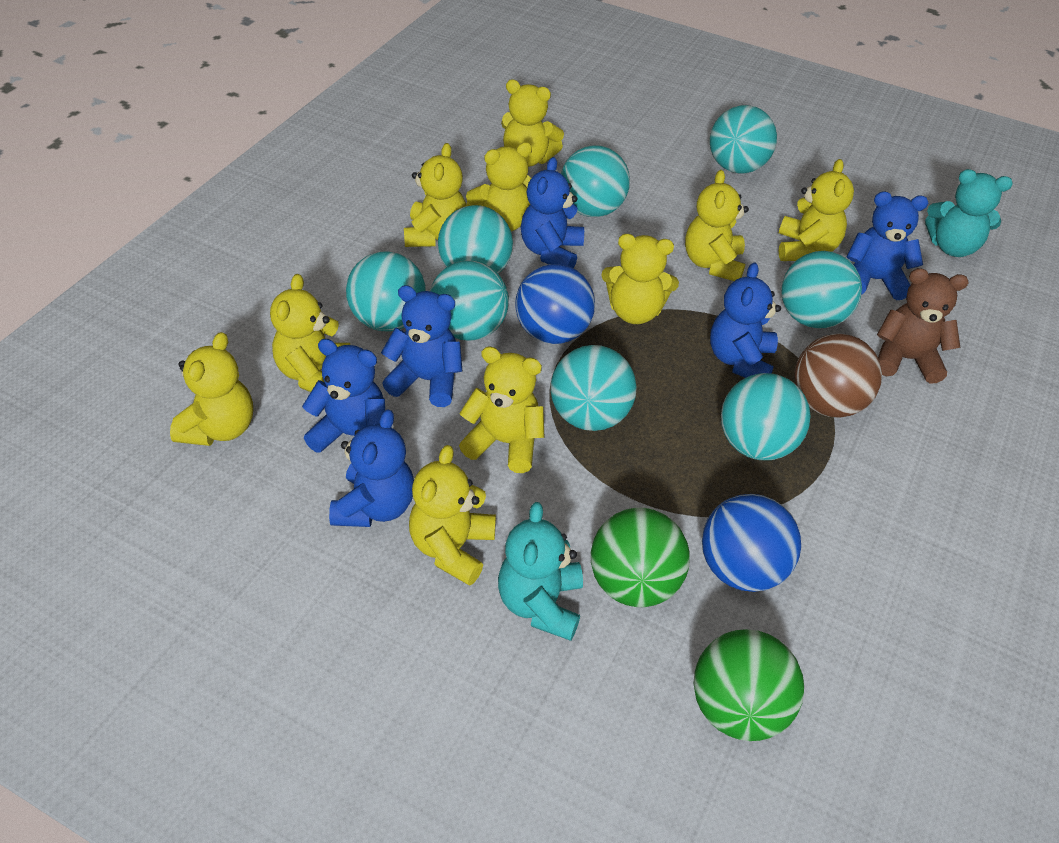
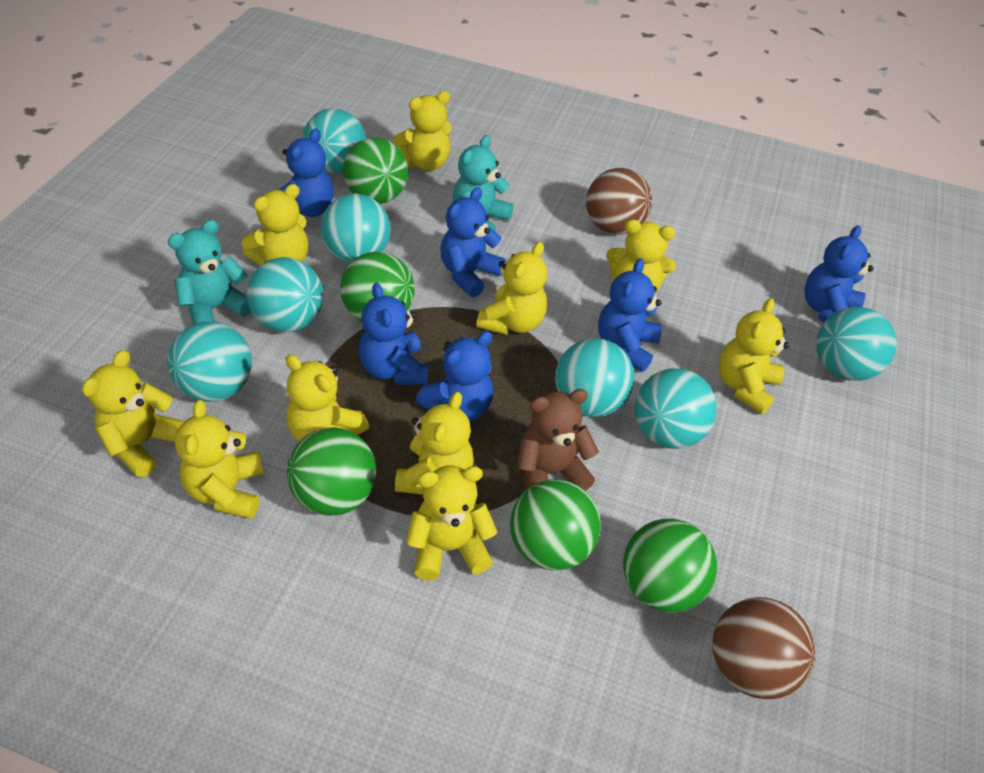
blue ball: 2 -> 0
brown ball: 1 -> 2
green ball: 2 -> 5
turquoise ball: 8 -> 7

